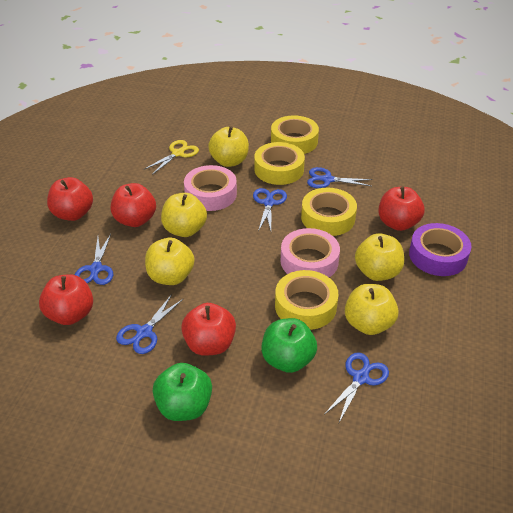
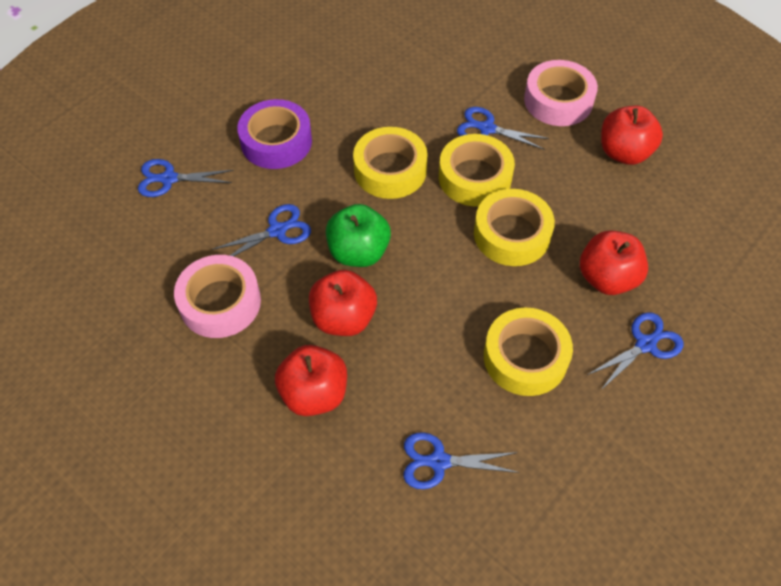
green apple: 2 -> 1
red apple: 5 -> 4
yellow apple: 5 -> 0
yellow scissors: 1 -> 0

